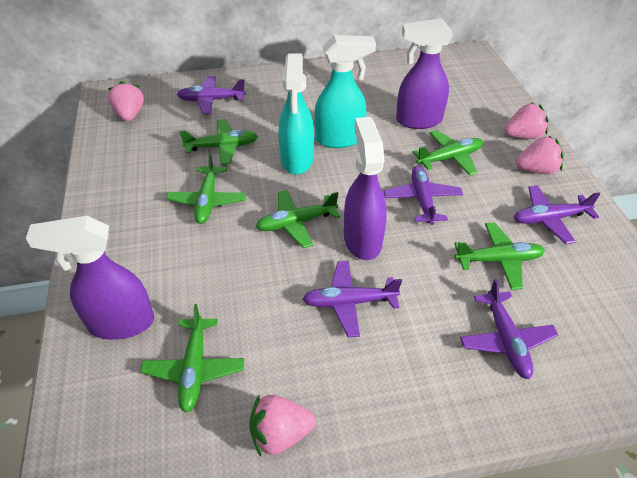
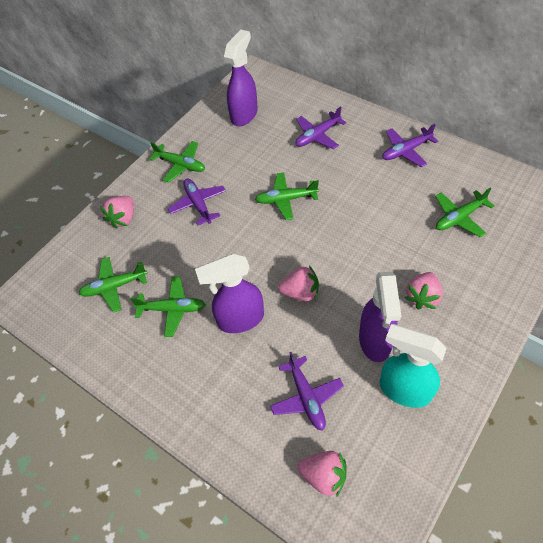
green plane: 6 -> 5
purple plane: 5 -> 4
turquoise spray bottle: 2 -> 1

